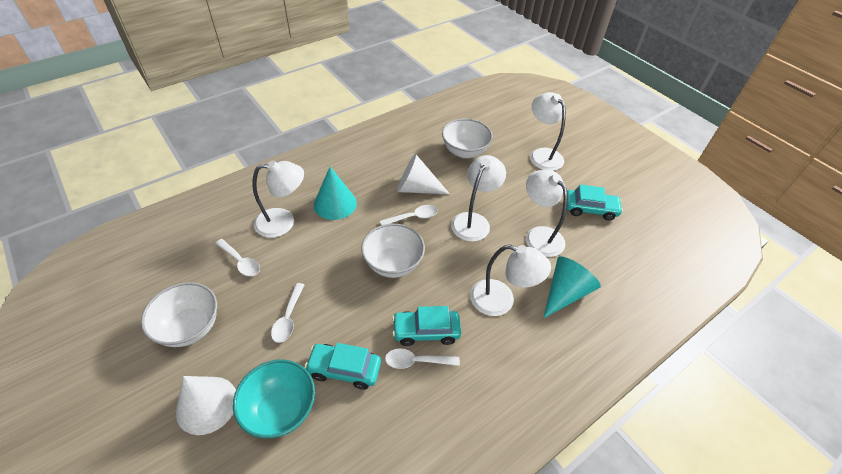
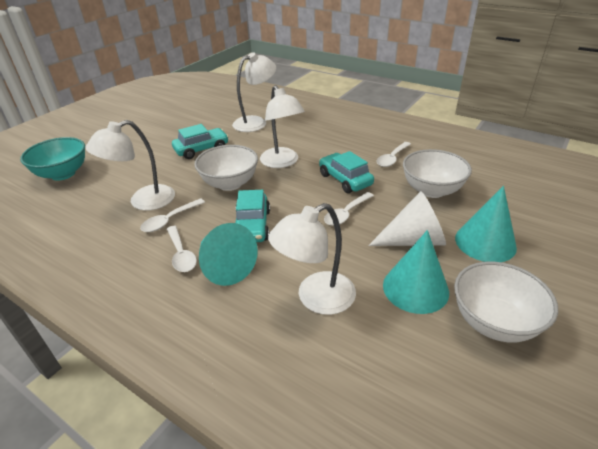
turquoise cone: 2 -> 3
white cone: 2 -> 1
white lamp: 5 -> 4

